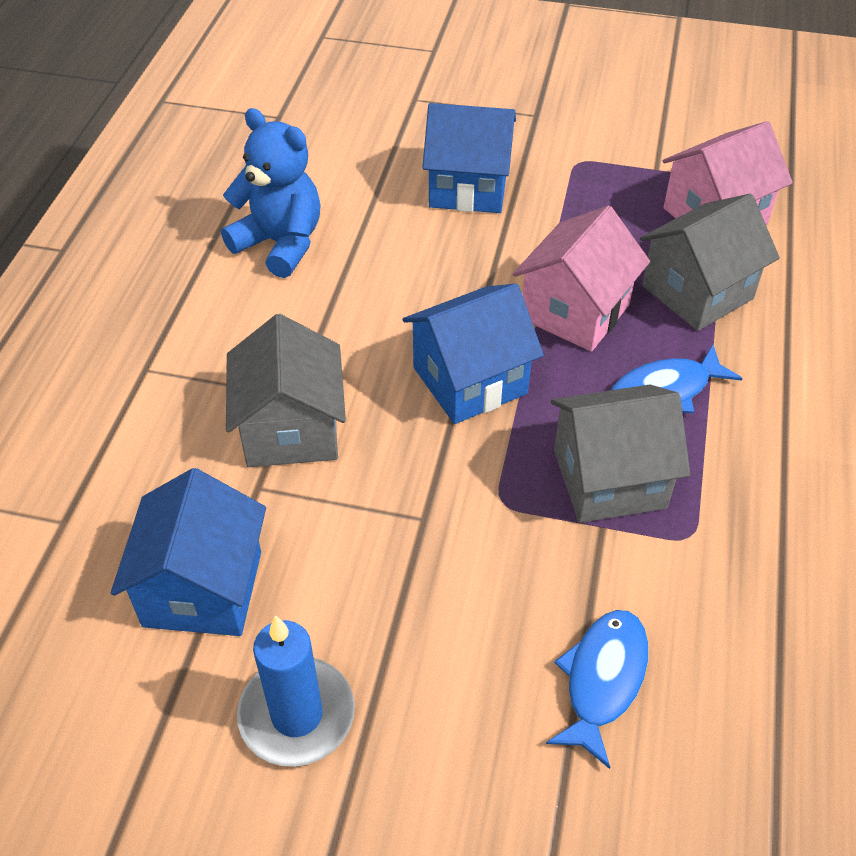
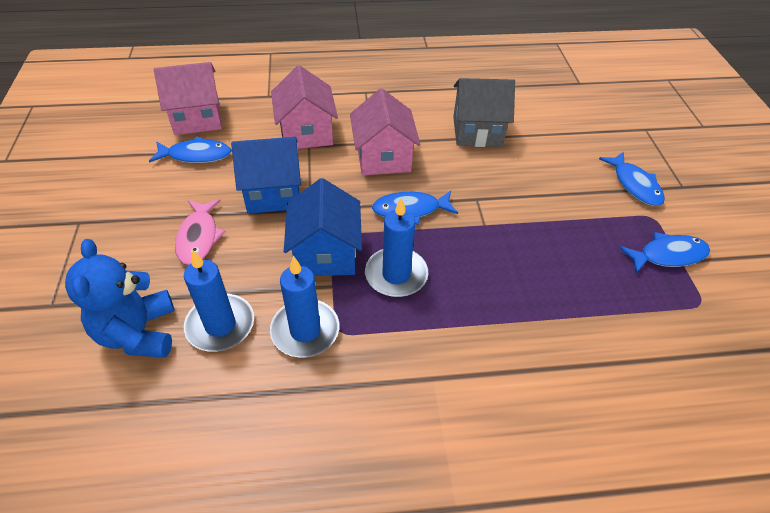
blue candle: 1 -> 3
blue fish: 2 -> 4
blue house: 3 -> 2
grey house: 3 -> 1
pink fish: 0 -> 1
pink house: 2 -> 3

